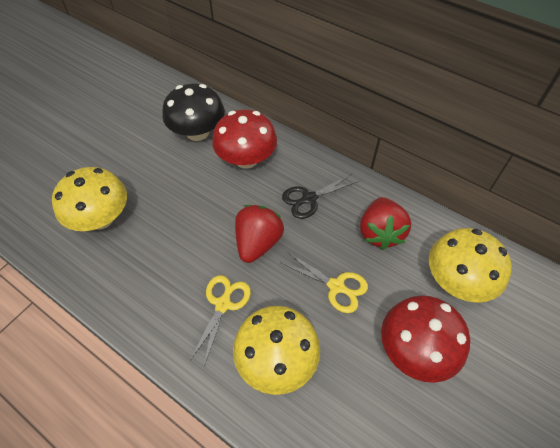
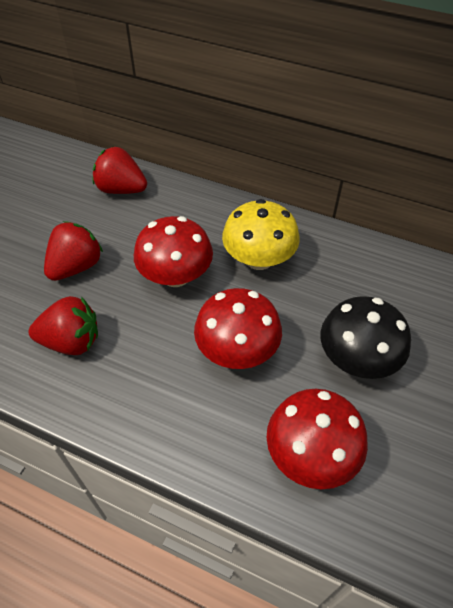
black scissors: 1 -> 0
red mushroom: 2 -> 3
red strawberry: 2 -> 3
yellow mushroom: 3 -> 1
yellow scissors: 2 -> 0

